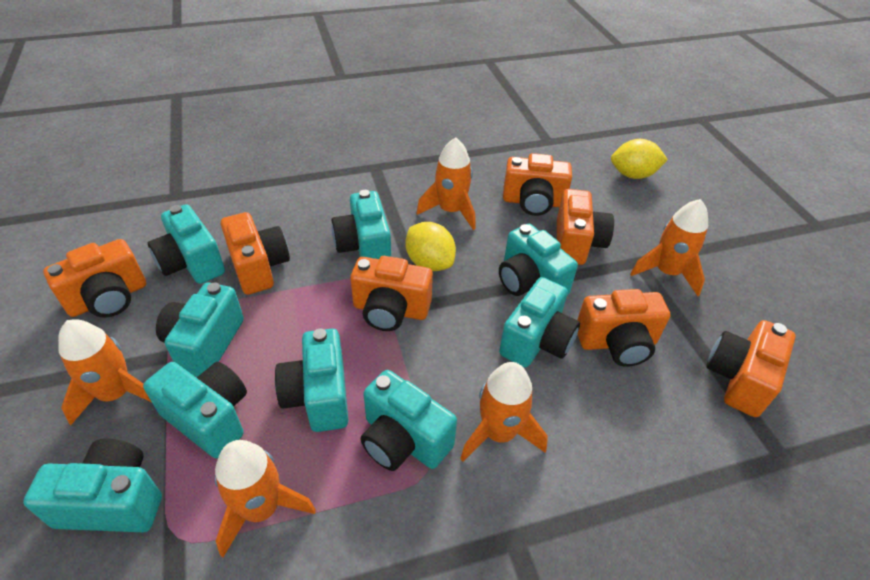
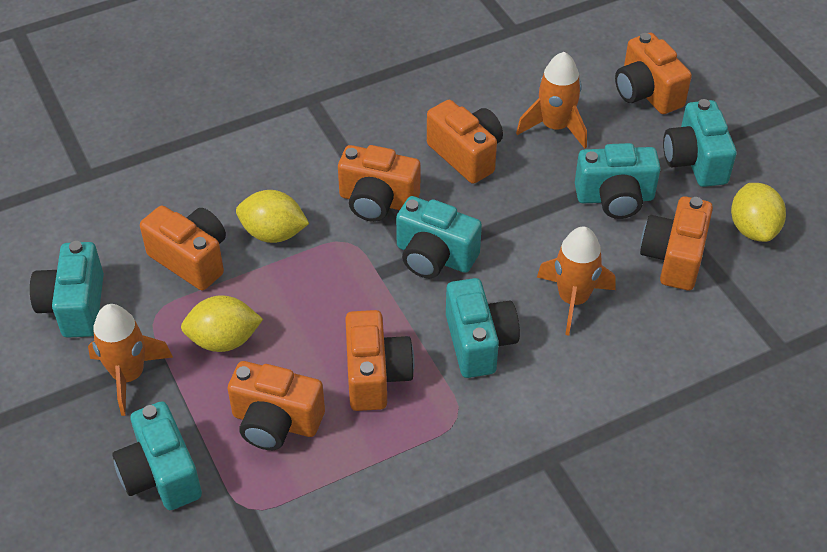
orange rocket: 5 -> 3
turquoise camera: 9 -> 6
yellow lemon: 2 -> 3

